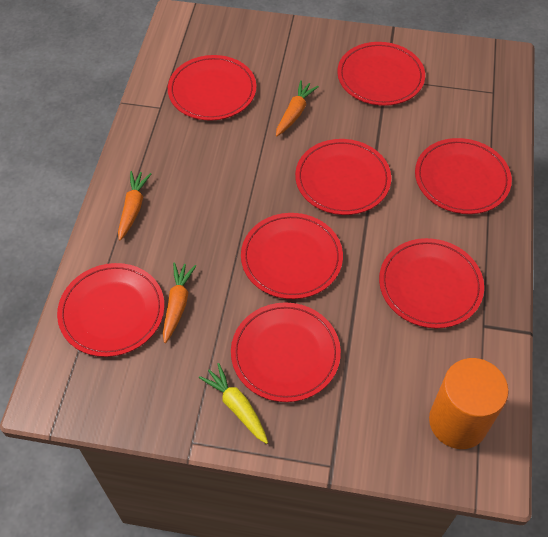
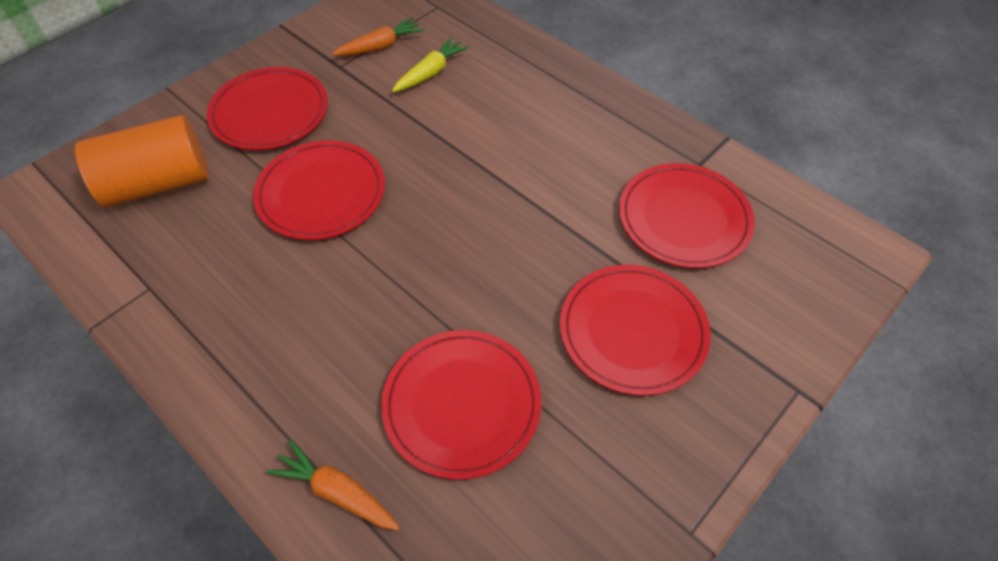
orange carrot: 3 -> 2
red plate: 8 -> 5

